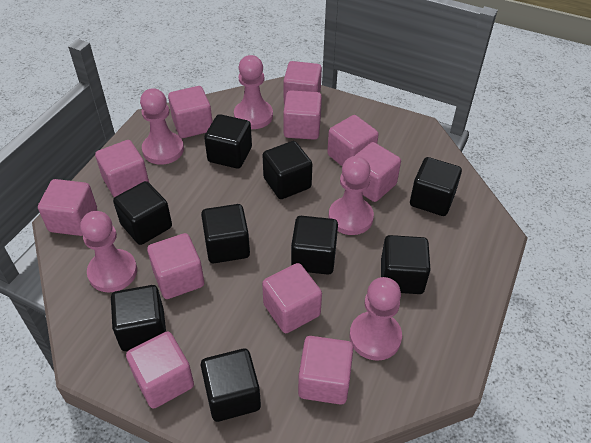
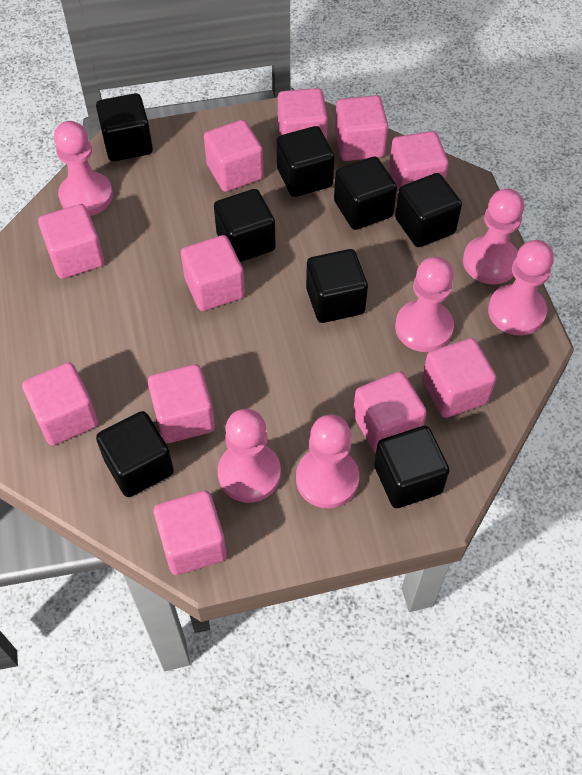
black cube: 9 -> 8
pink pawn: 5 -> 6

